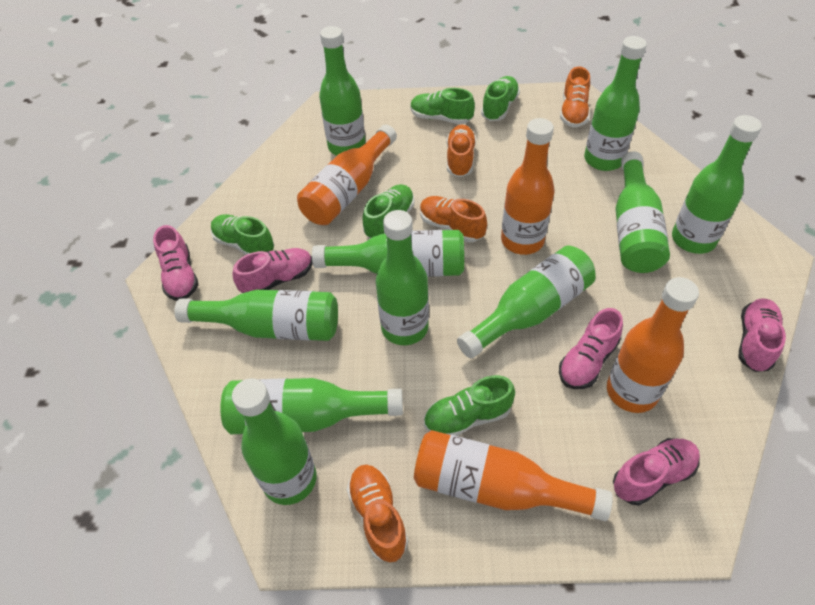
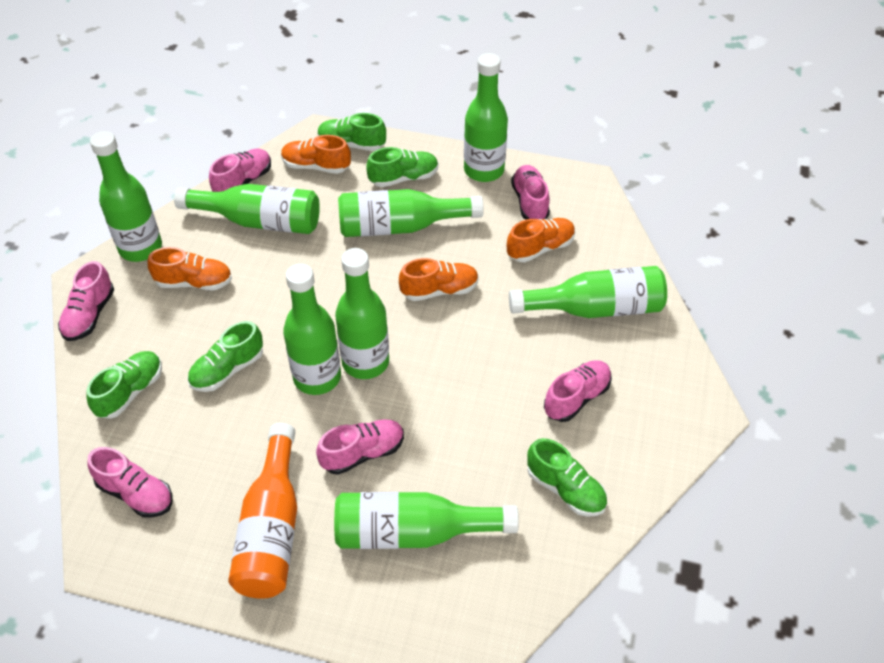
green bottle: 10 -> 8
orange bottle: 4 -> 1
pink shoe: 5 -> 6

